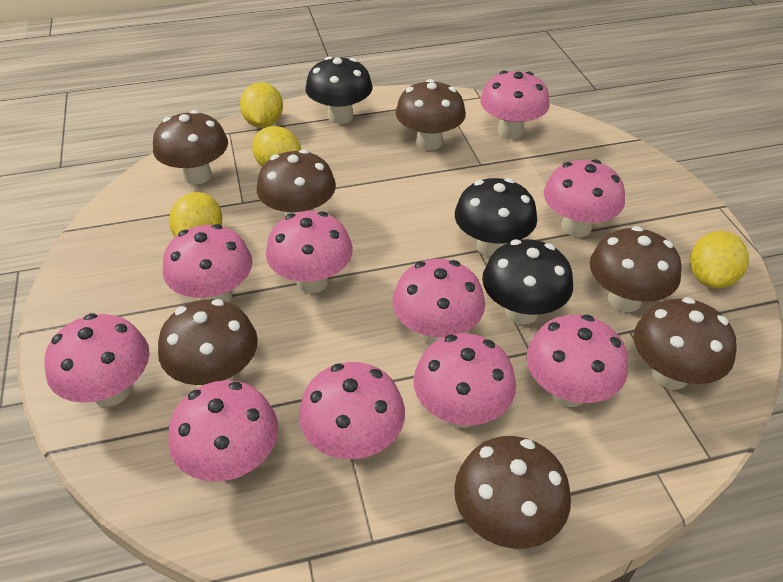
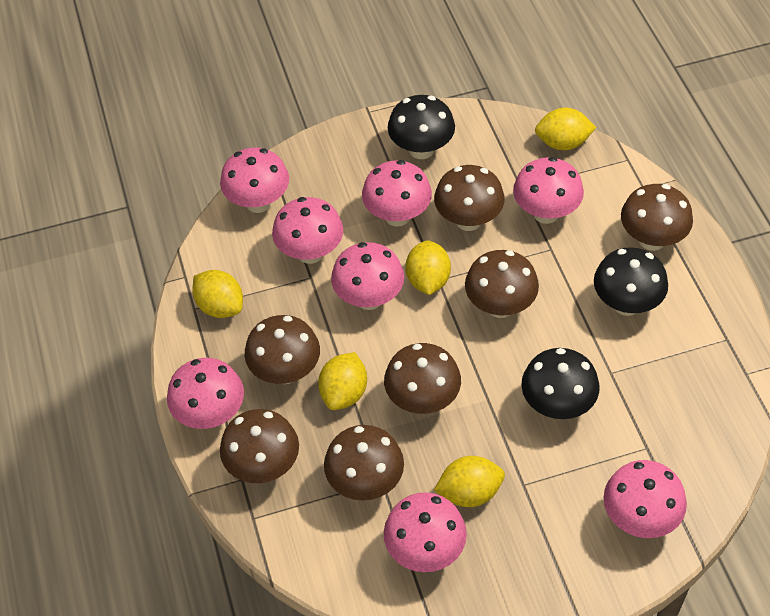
pink mushroom: 10 -> 8
yellow lemon: 4 -> 5

